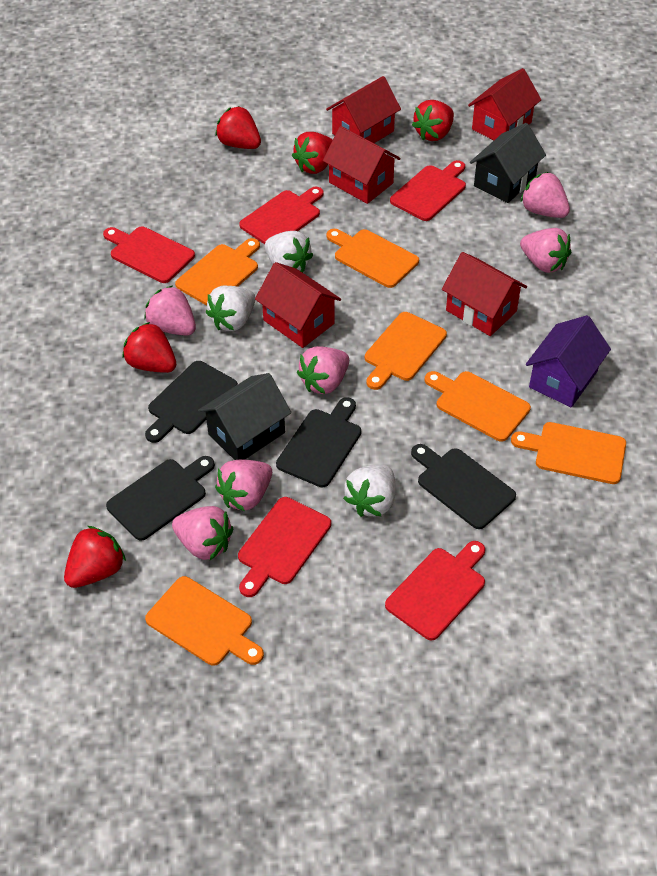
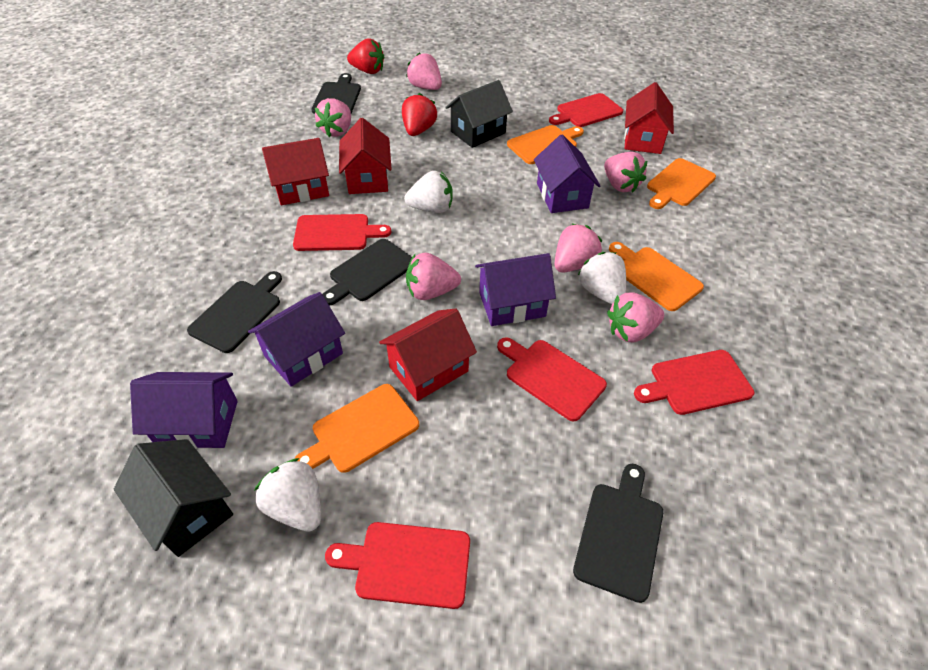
orange cutting board: 6 -> 4
purple house: 1 -> 4
red house: 5 -> 4
red strawberry: 5 -> 2

